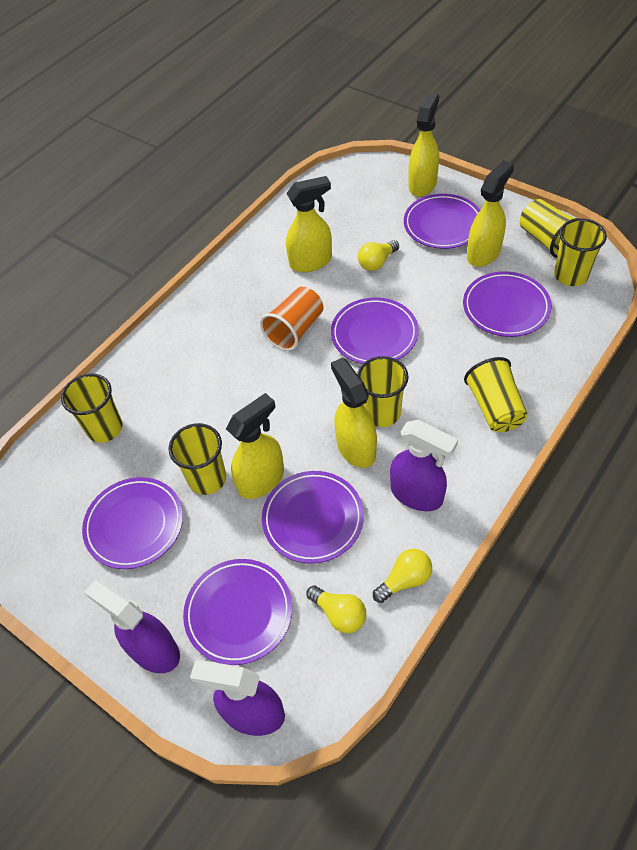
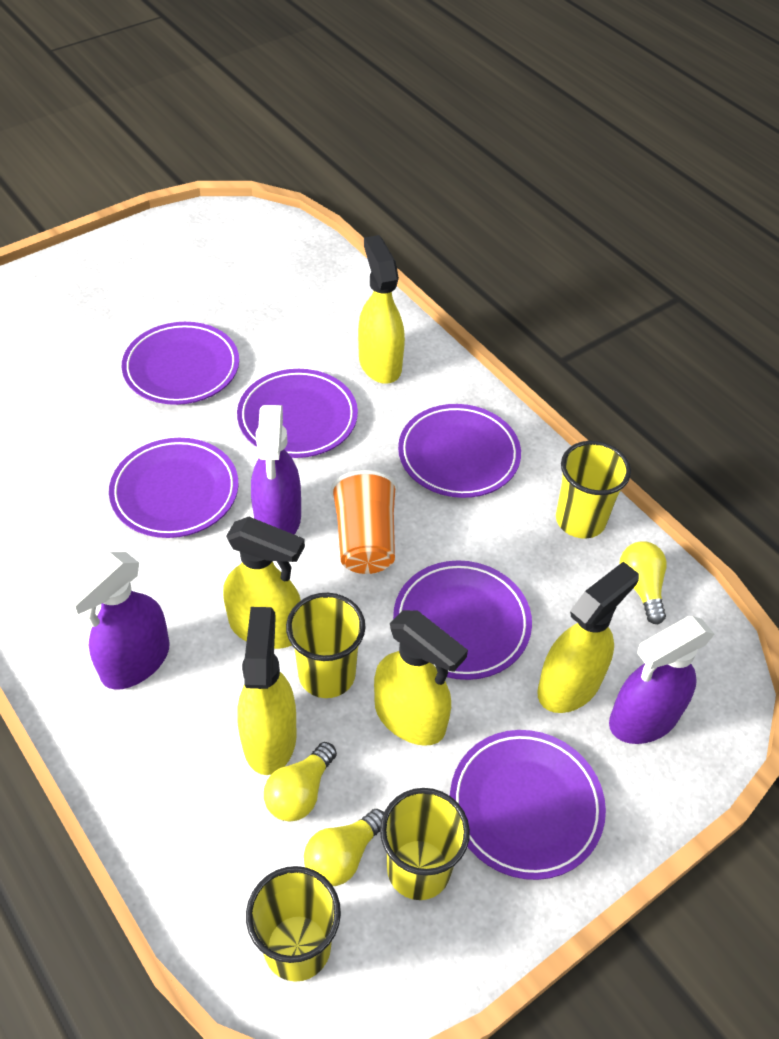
yellow cup: 6 -> 4

